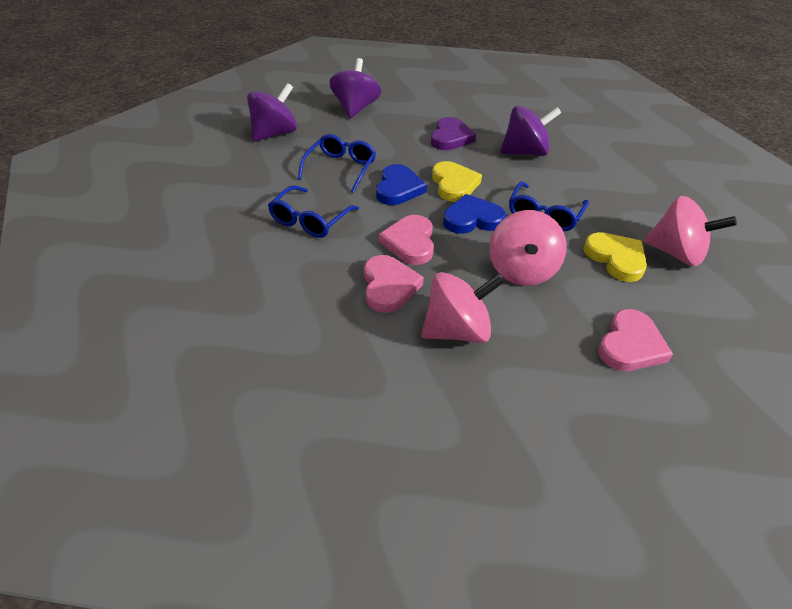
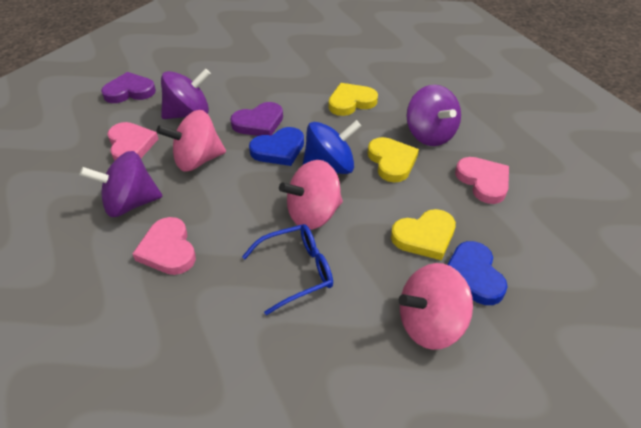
blue glasses: 3 -> 1
blue spinning top: 0 -> 1
purple heart: 1 -> 2
yellow heart: 2 -> 3

